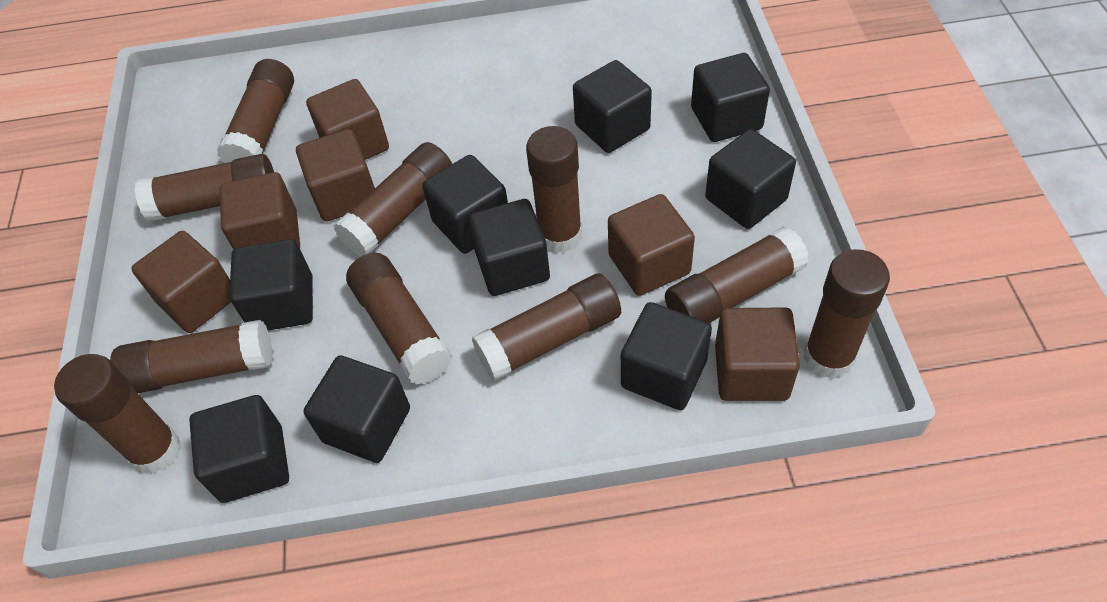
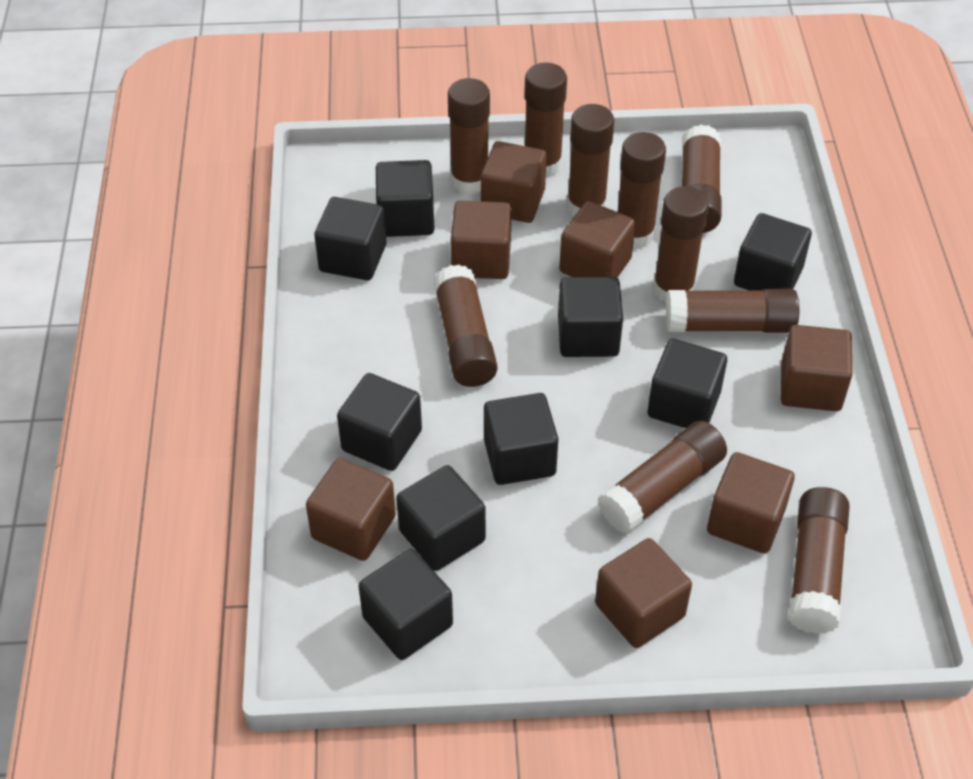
brown cube: 6 -> 7

